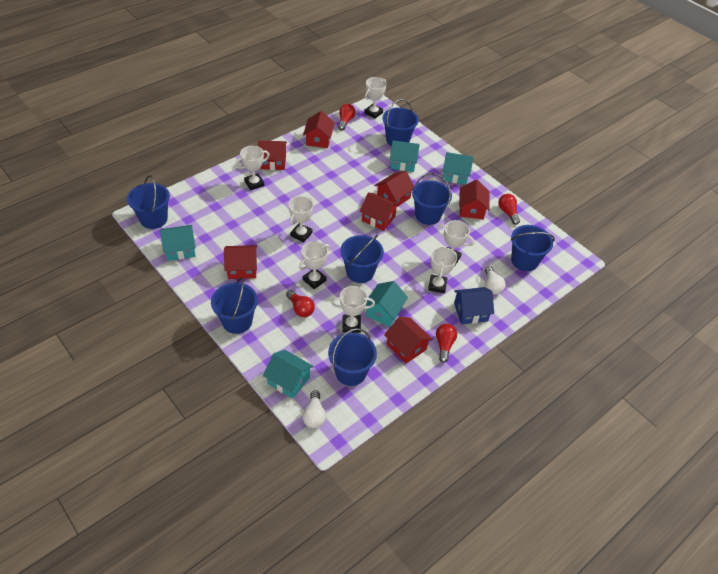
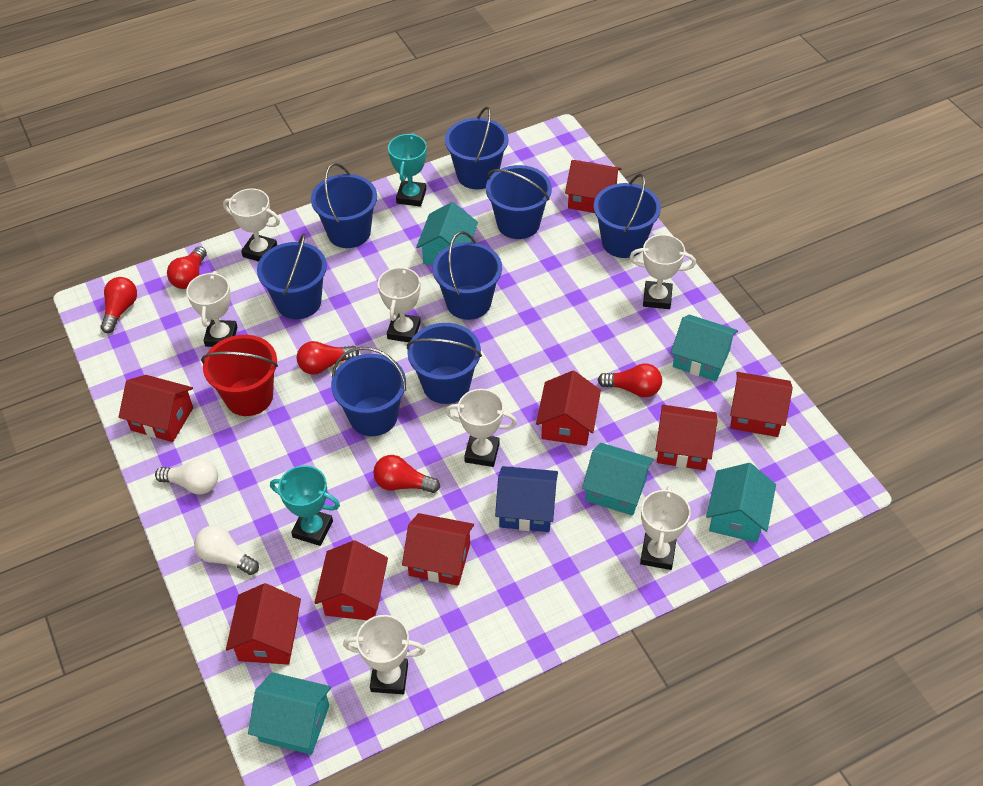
blue bucket: 7 -> 8
red bucket: 0 -> 1
red house: 7 -> 8
red light bulb: 4 -> 5
turquoise trophy: 0 -> 2

